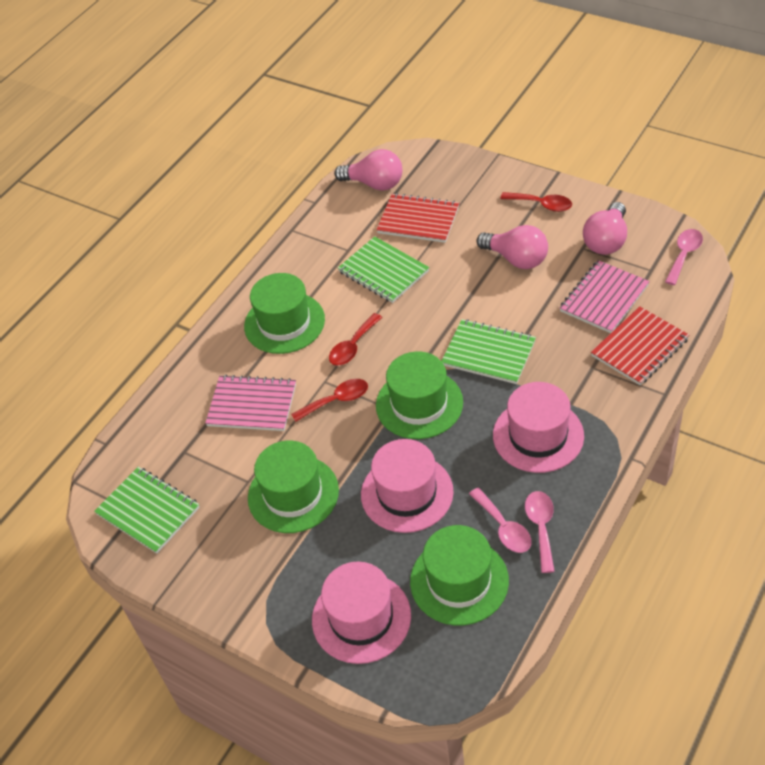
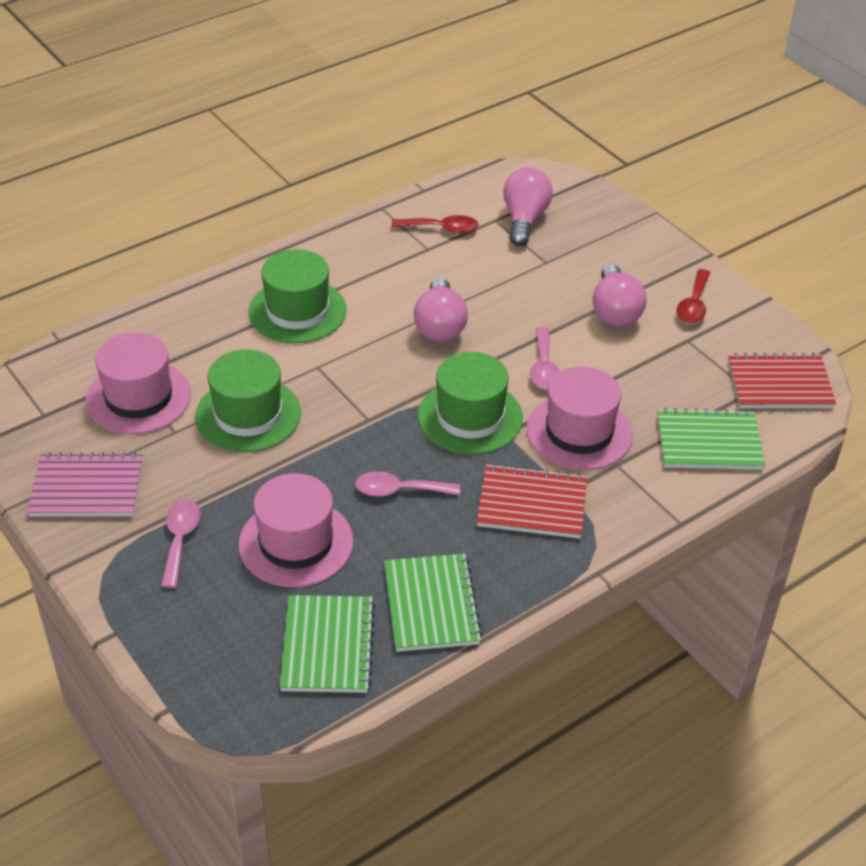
green hat: 4 -> 3
pink notebook: 2 -> 1
red spoon: 3 -> 2

